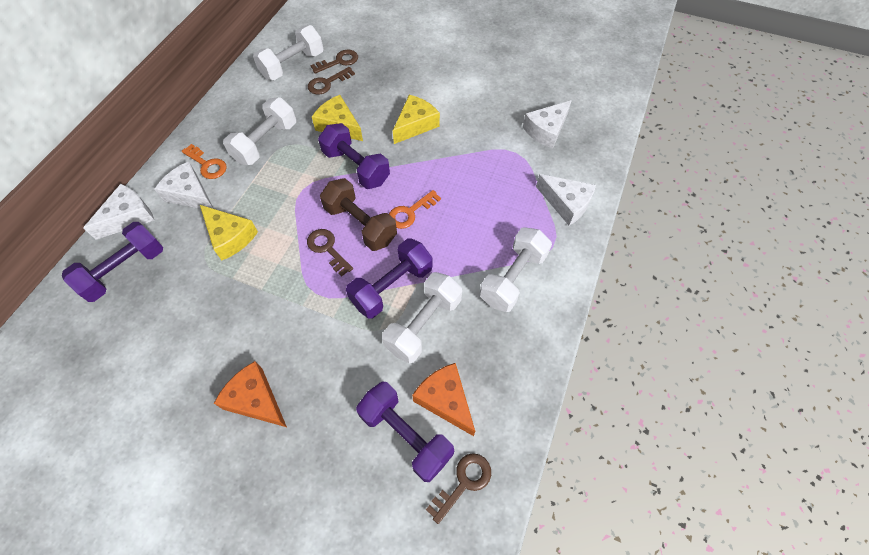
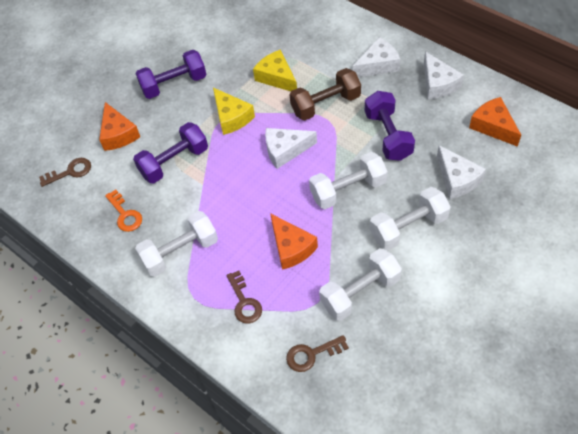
brown key: 4 -> 3
orange cheese: 2 -> 3
orange key: 2 -> 1
purple dumbbell: 4 -> 3
yellow cheese: 3 -> 2

